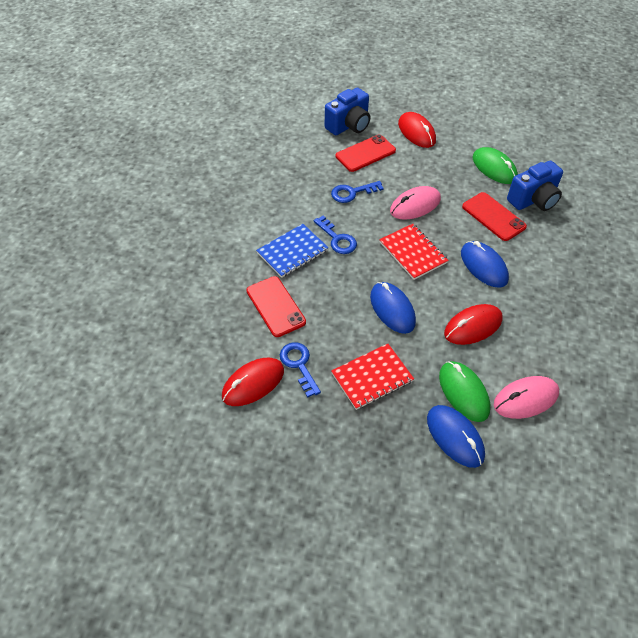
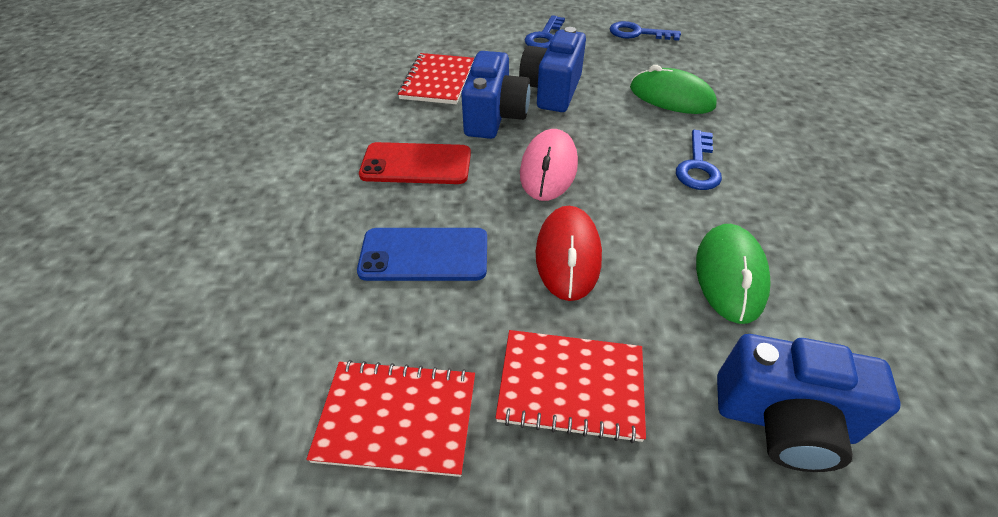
blue camera: 2 -> 3
blue mouse: 3 -> 0
blue notebook: 1 -> 0
blue phone: 0 -> 1
pink mouse: 2 -> 1
red mouse: 3 -> 1
red notebook: 2 -> 3
red phone: 3 -> 1

